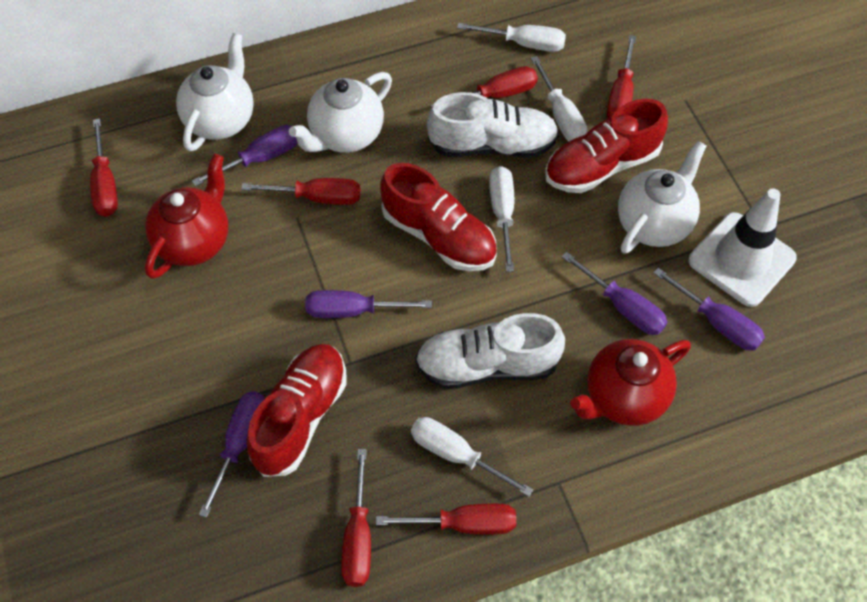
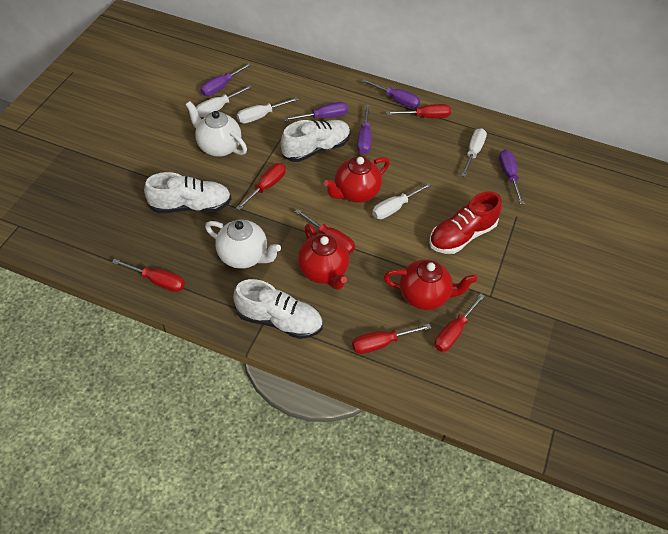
red shoe: 3 -> 1
red teapot: 2 -> 3
white shoe: 2 -> 3
white teapot: 3 -> 2
white traffic cone: 1 -> 0

